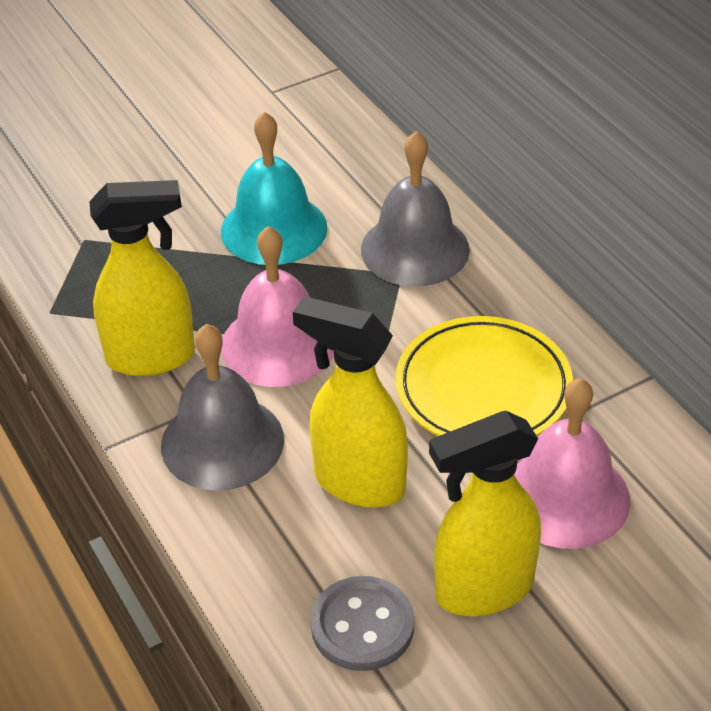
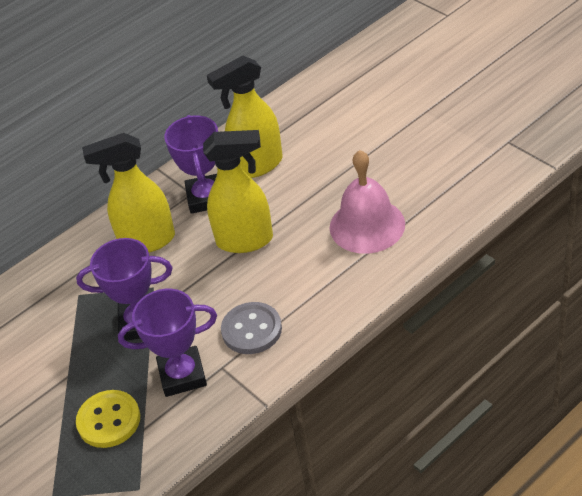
grey bell: 2 -> 0
pink bell: 2 -> 1
purple trophy: 0 -> 3
turquoise bell: 1 -> 0
yellow button: 0 -> 1
yellow plate: 1 -> 0

